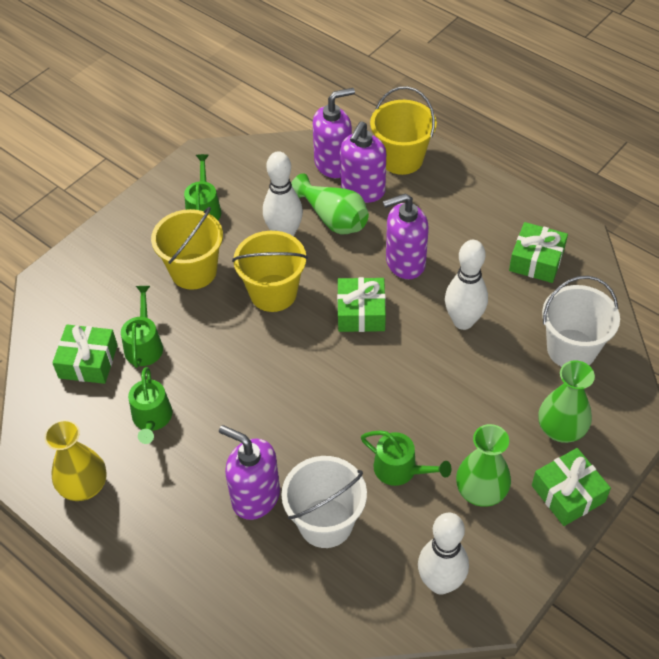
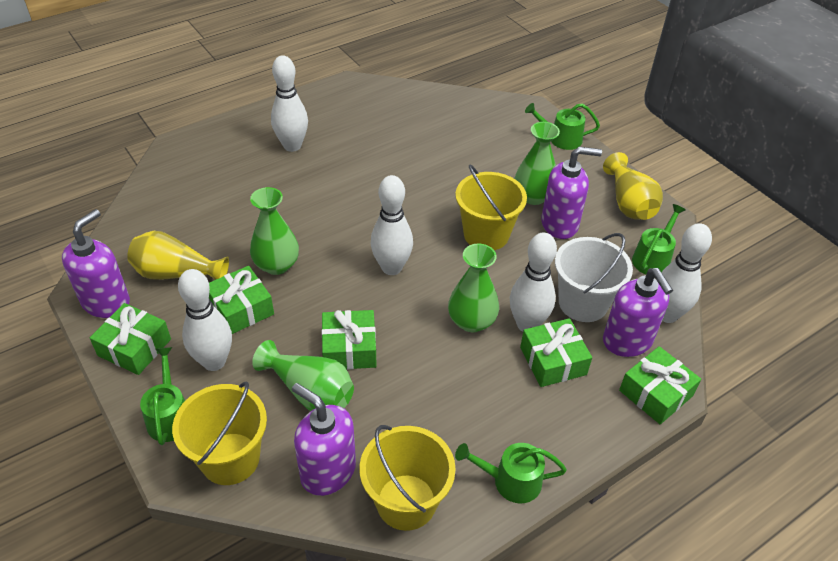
green gift: 4 -> 5
green vase: 3 -> 4
white bowling pin: 3 -> 5
white bucket: 2 -> 1
yellow vase: 1 -> 2

